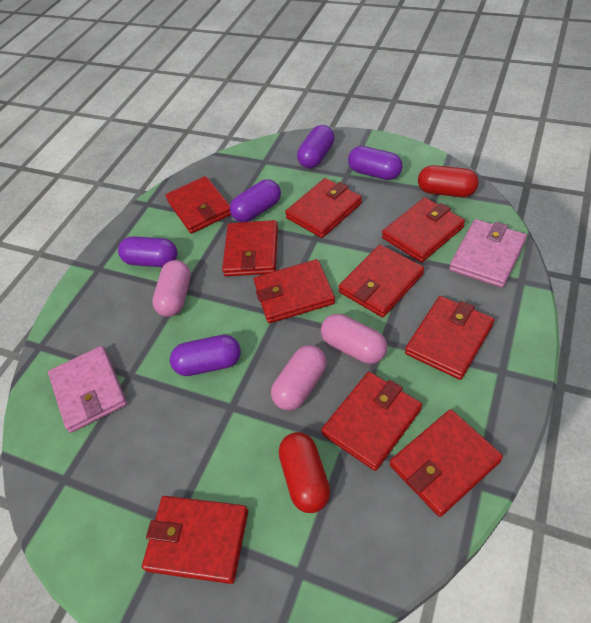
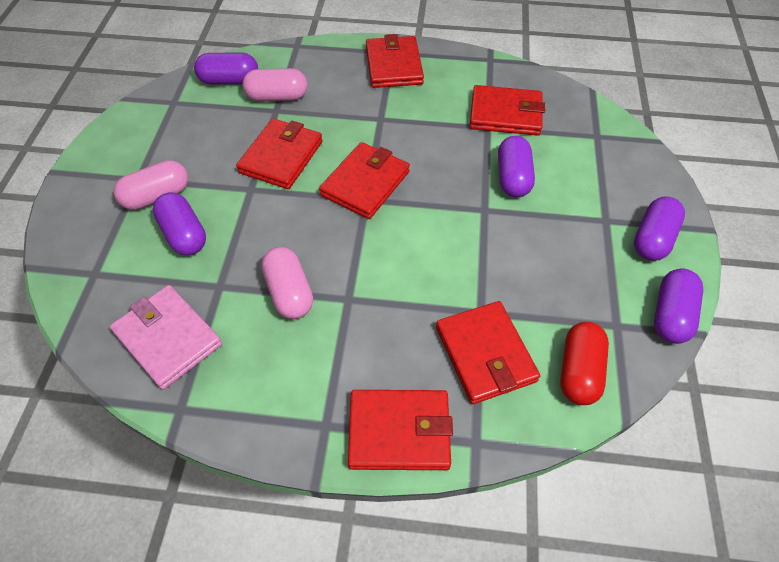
pink wallet: 2 -> 1
red capsule: 2 -> 1
red wallet: 10 -> 6

